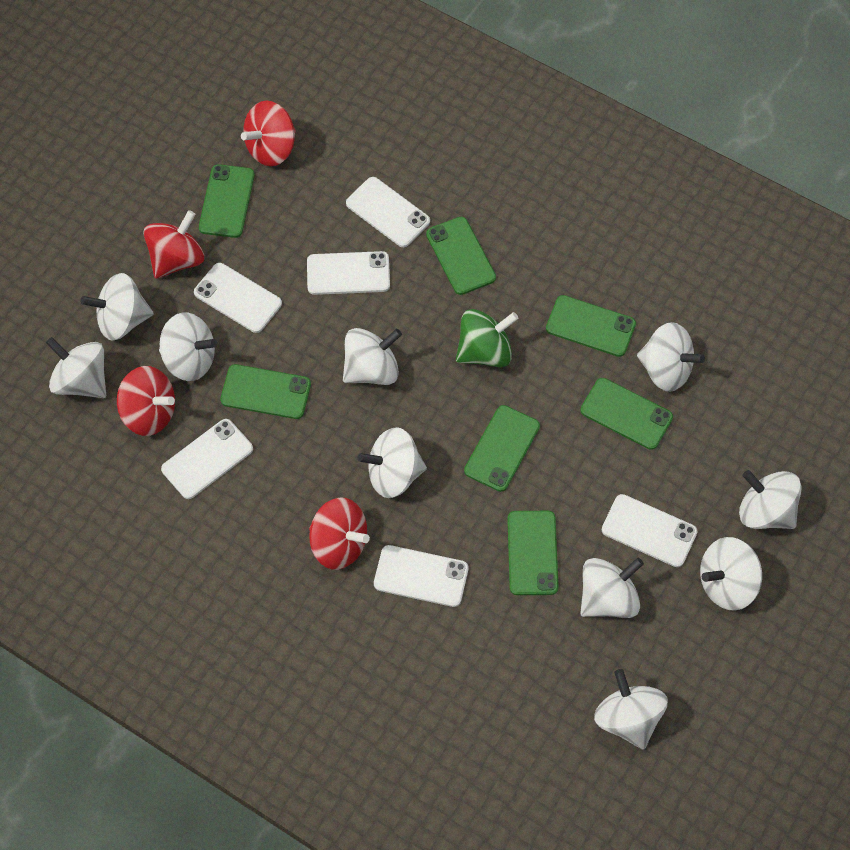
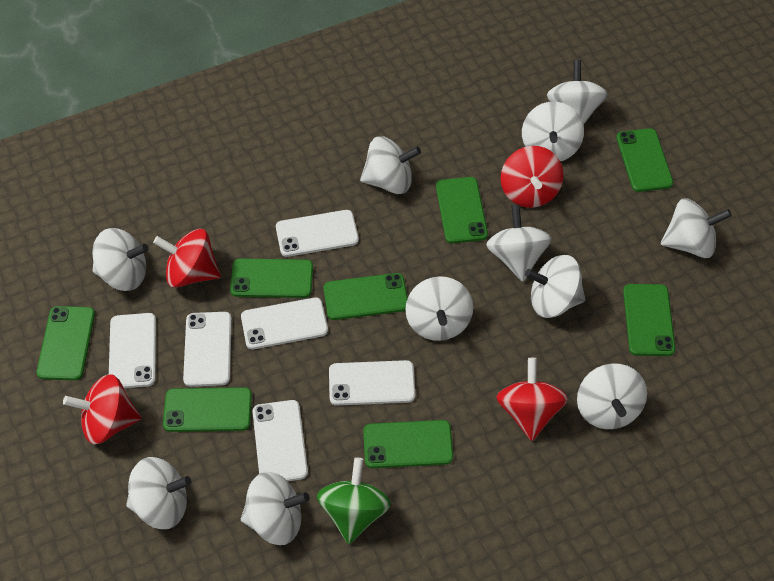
green phone: 7 -> 8
white spinning top: 10 -> 11

